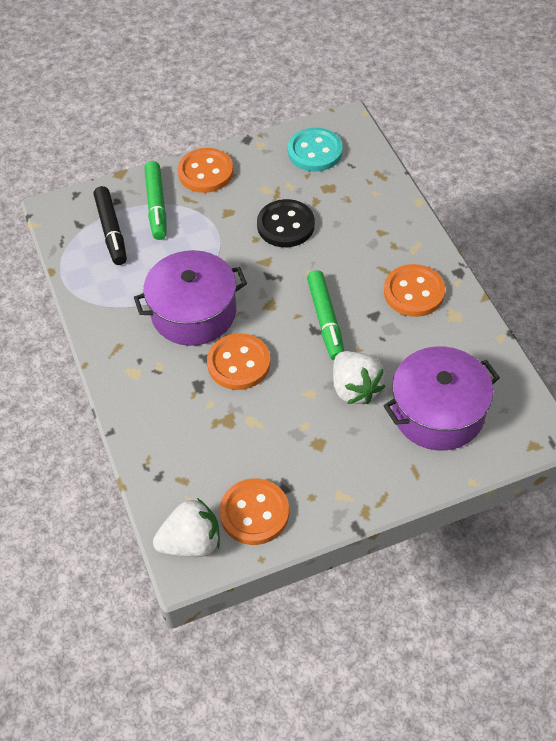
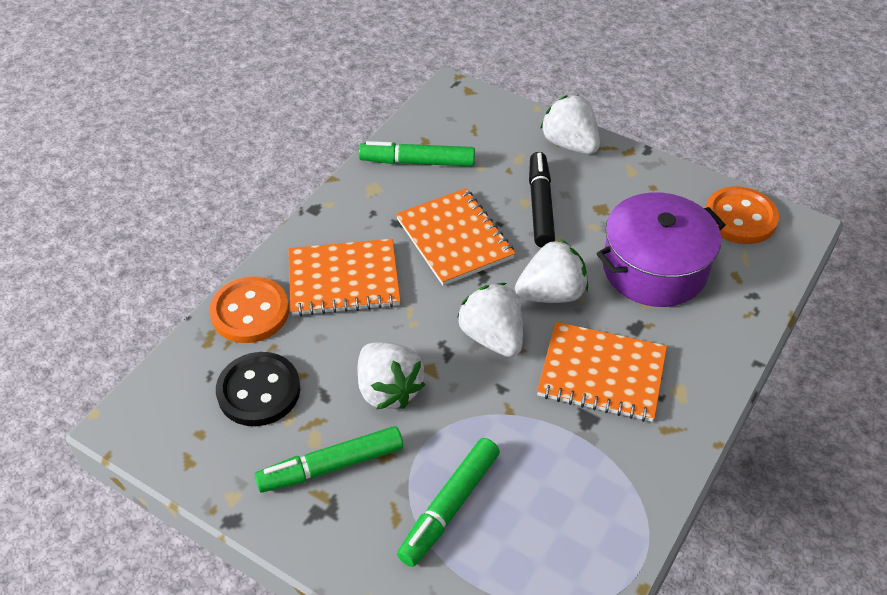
green marker: 2 -> 3
orange button: 4 -> 2
orange notebook: 0 -> 3
purple pot: 2 -> 1
turquoise button: 1 -> 0
white strawberry: 2 -> 4

